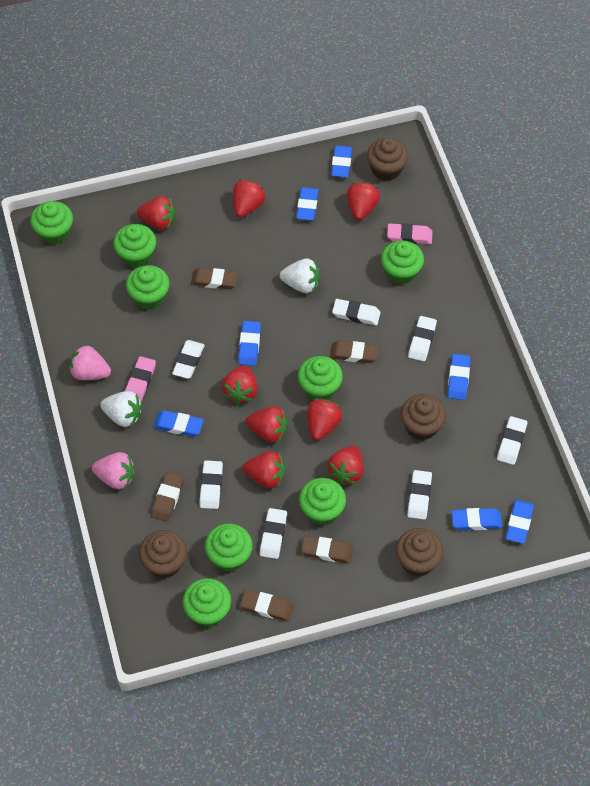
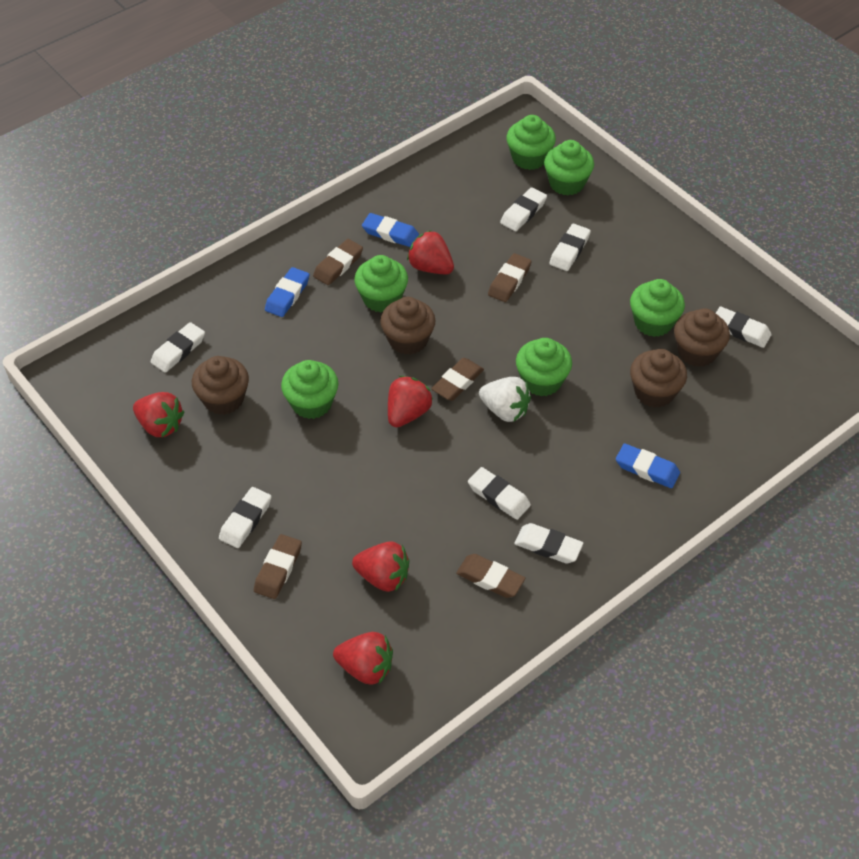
blue eraser: 7 -> 3
green cupcake: 8 -> 6
pink eraser: 2 -> 0
pink strawberry: 2 -> 0
red strawberry: 8 -> 5
white strawberry: 2 -> 1

